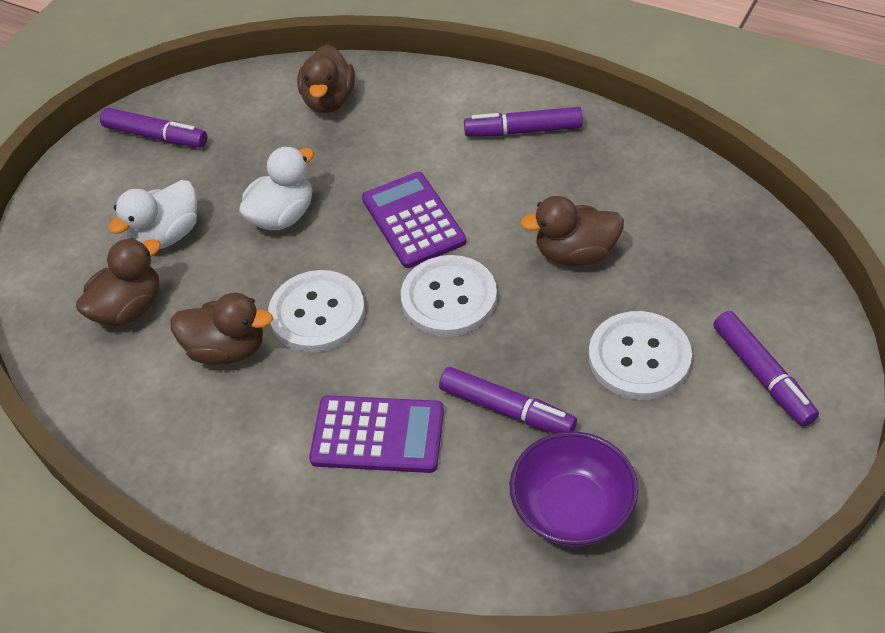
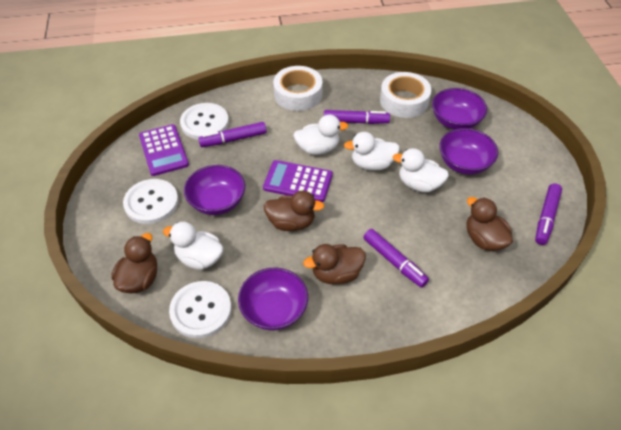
purple bowl: 1 -> 4
white duck: 2 -> 4
white tape: 0 -> 2

